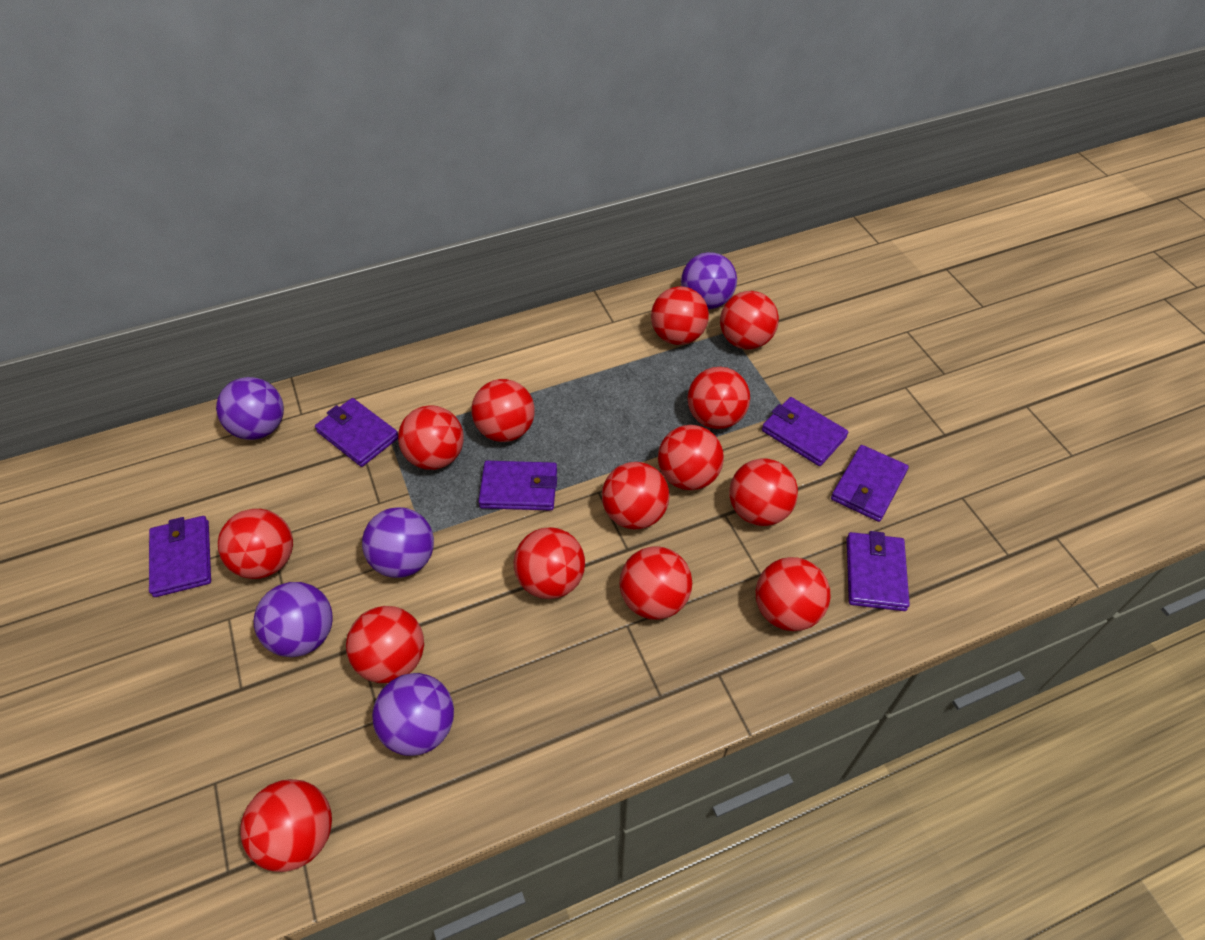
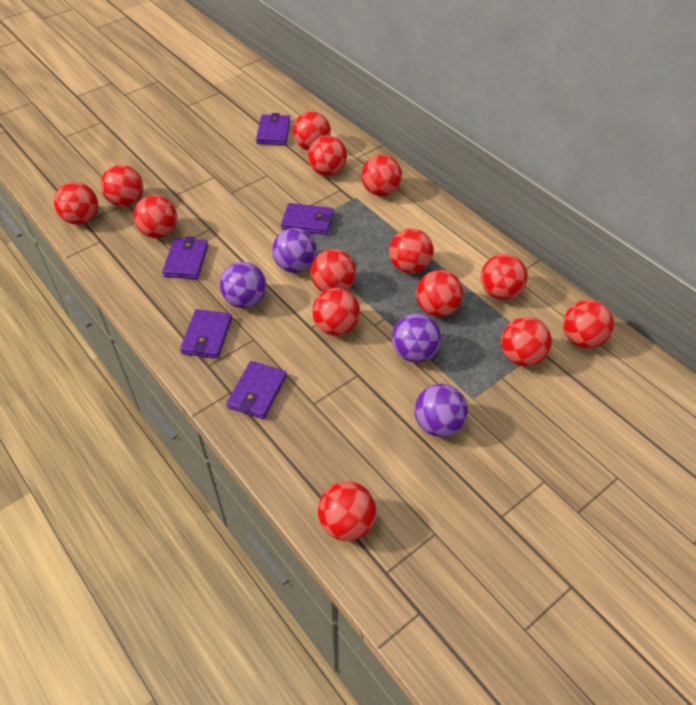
purple ball: 5 -> 4
purple wallet: 6 -> 5

